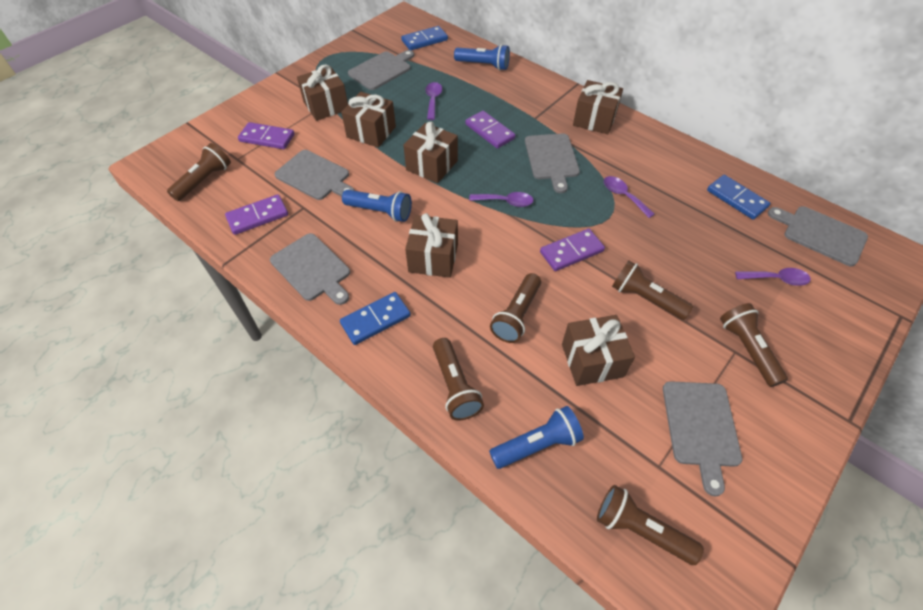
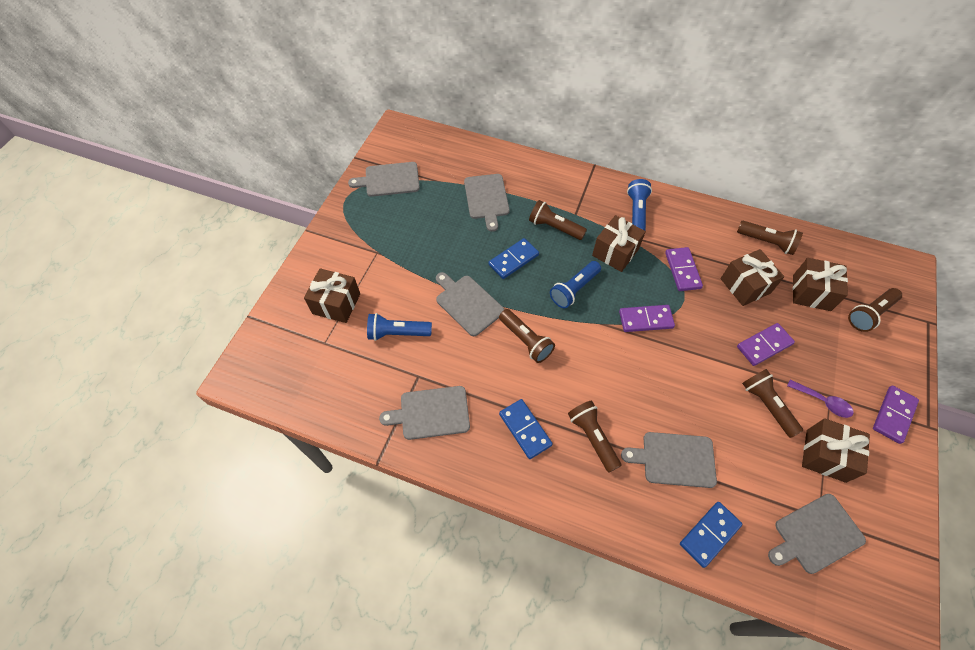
brown gift: 6 -> 5
purple spoon: 4 -> 1

